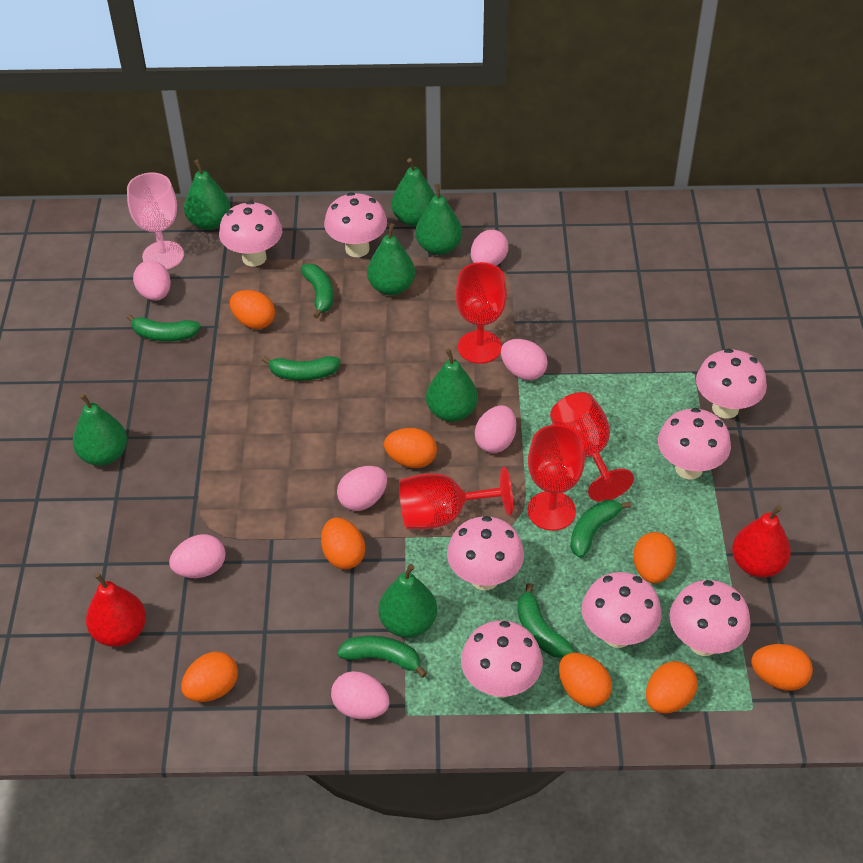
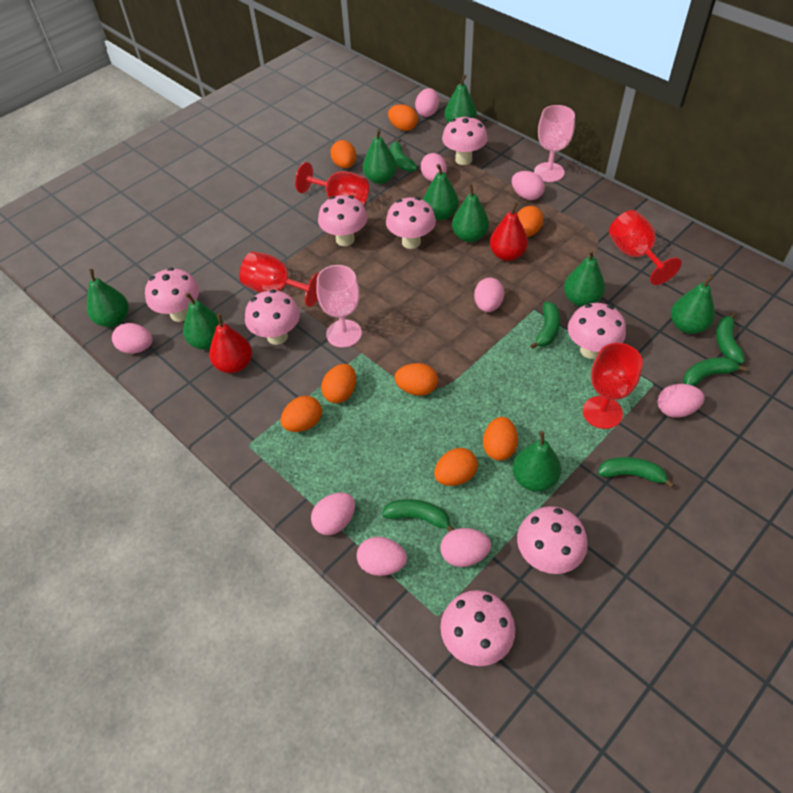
green pear: 7 -> 9
pink egg: 7 -> 9
pink goblet: 1 -> 2

